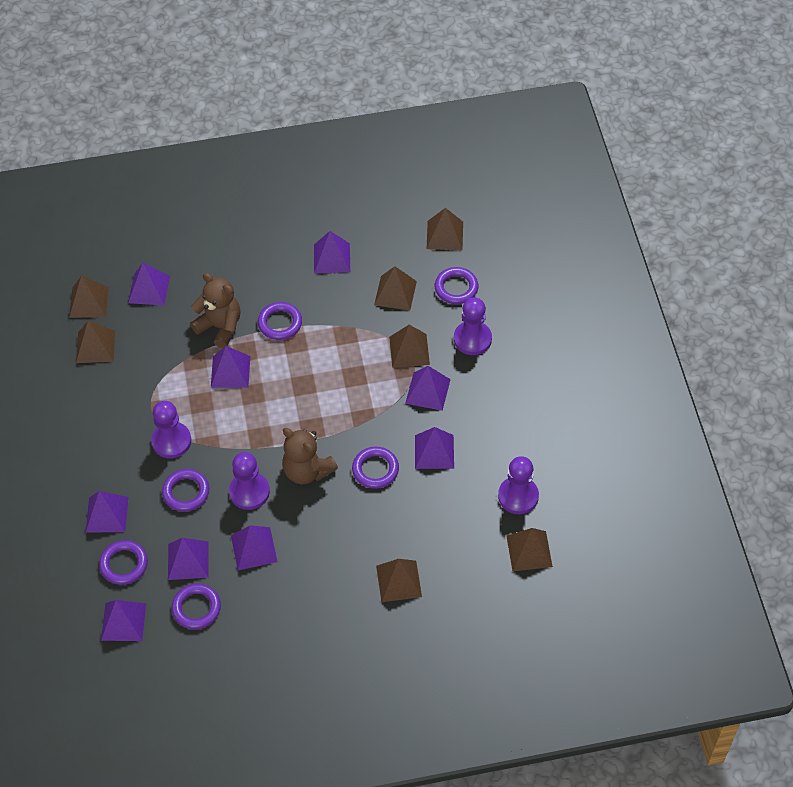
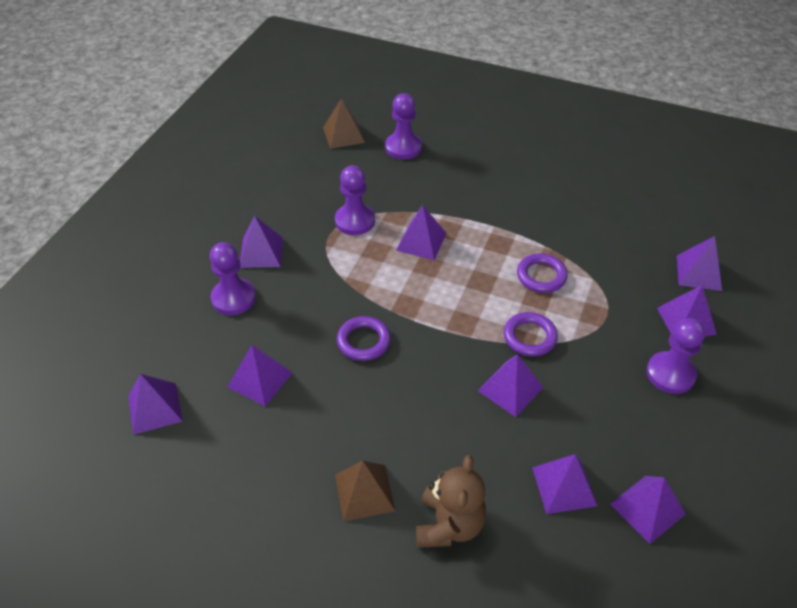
brown pyramid: 7 -> 2
brown teddy bear: 2 -> 1
purple ring: 6 -> 3

